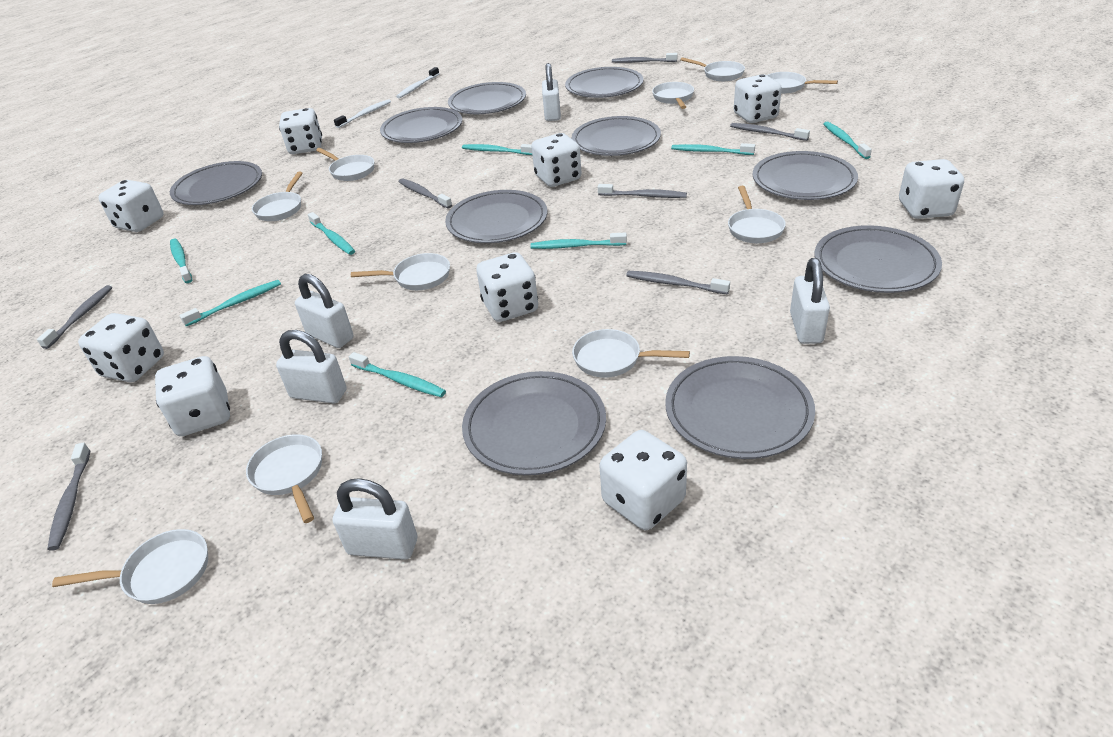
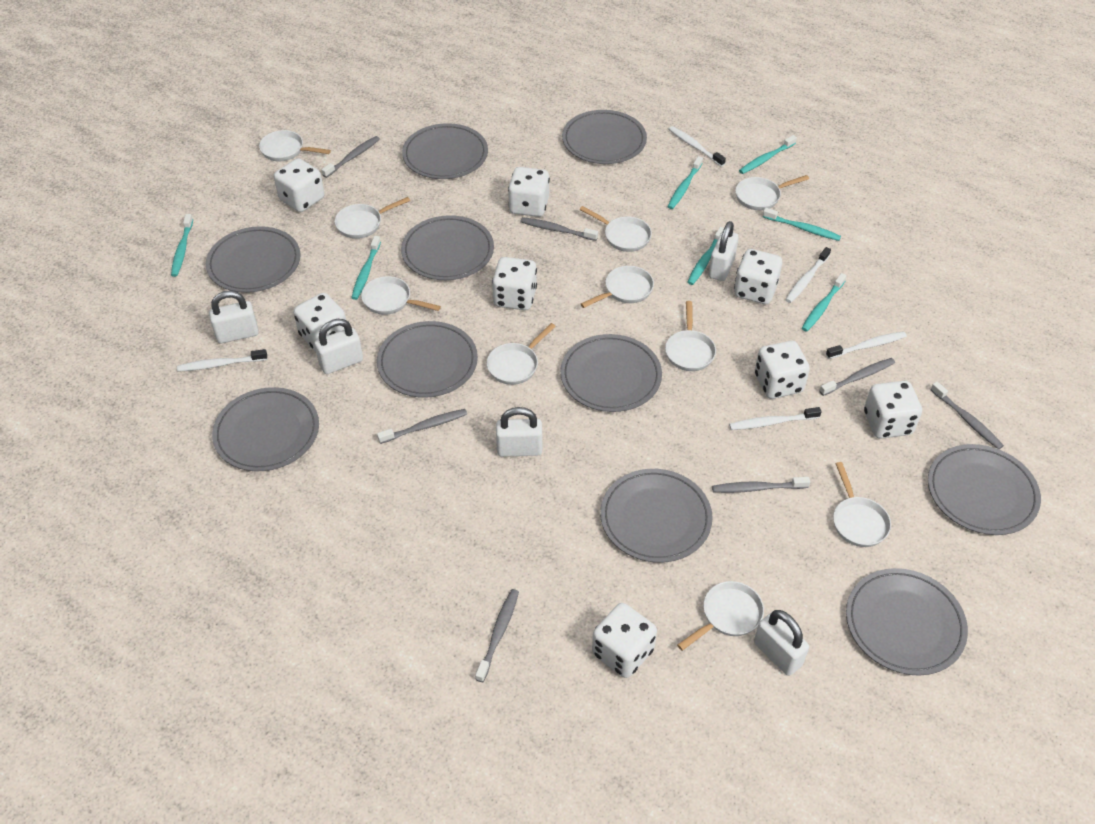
turquoise toothbrush: 8 -> 7
white dice: 9 -> 8
white toothbrush: 2 -> 5

